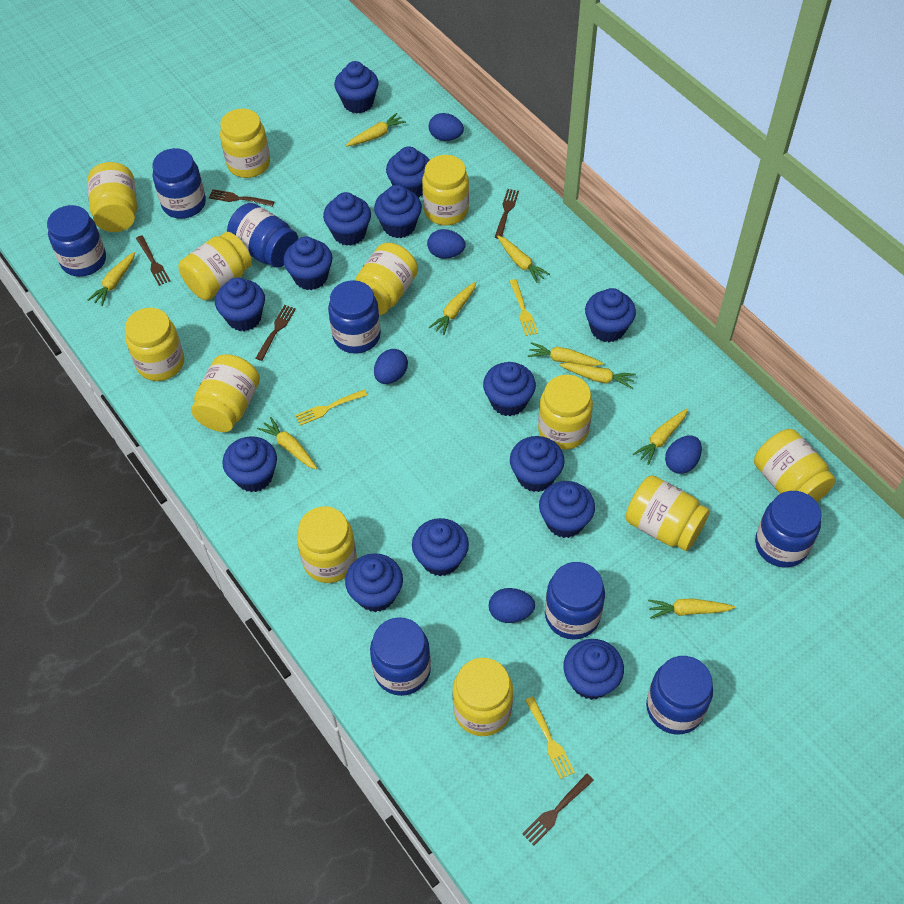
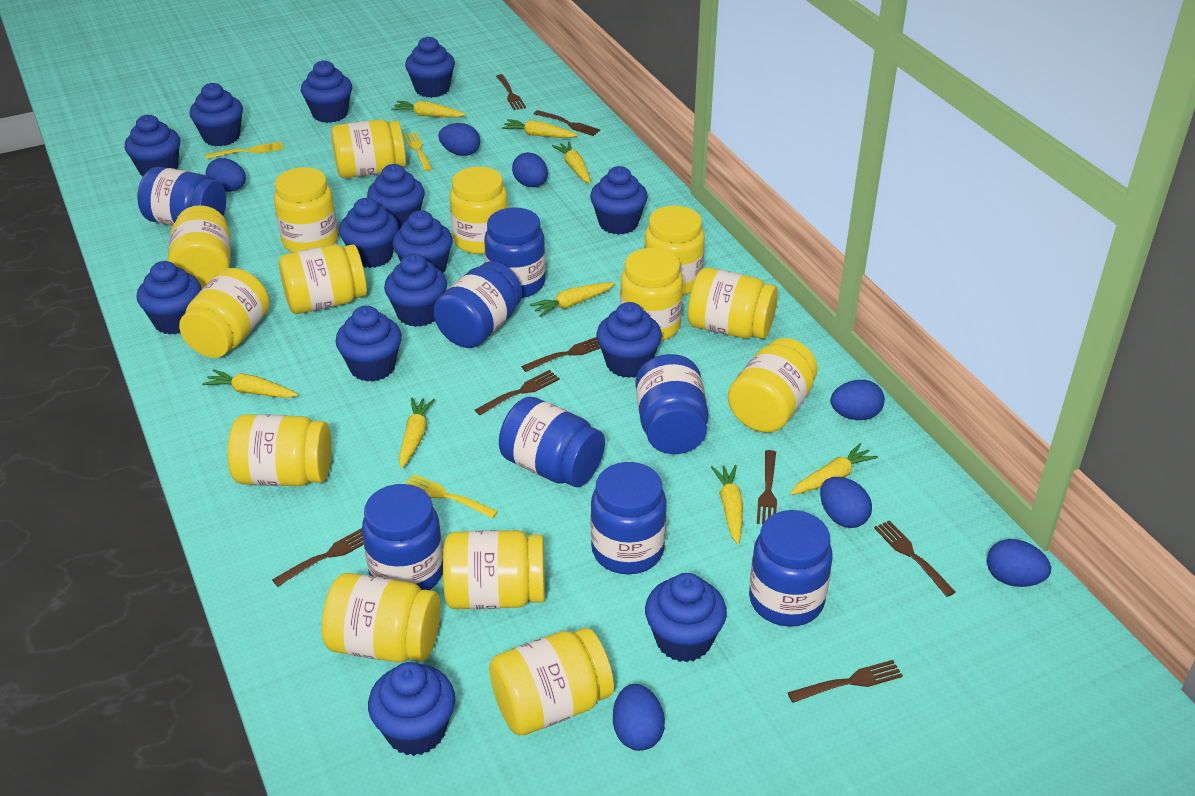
blue egg: 5 -> 7
brown fork: 5 -> 8
yellow carrot: 9 -> 8
yellow jar: 12 -> 14

